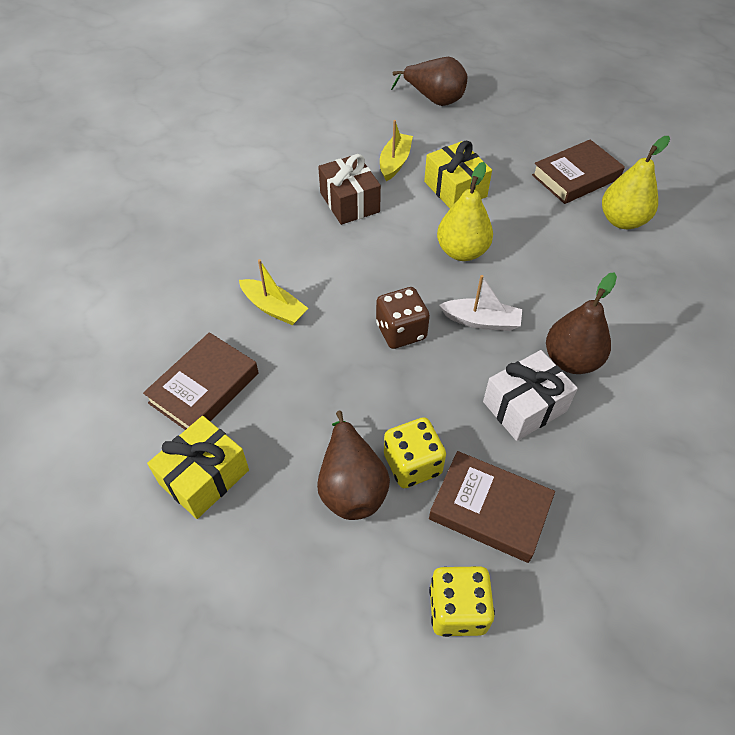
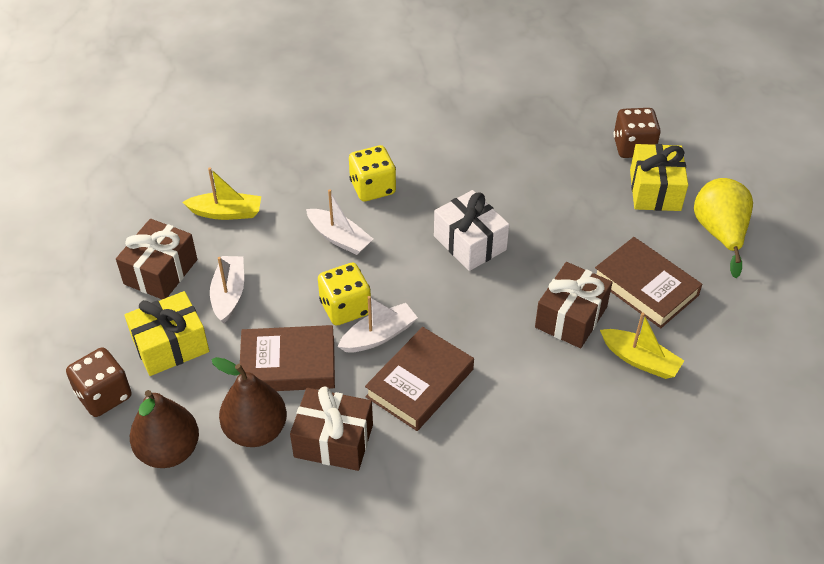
brown dice: 1 -> 2
brown gift: 1 -> 3
brown pear: 3 -> 2
white boat: 1 -> 3
yellow pear: 2 -> 1

